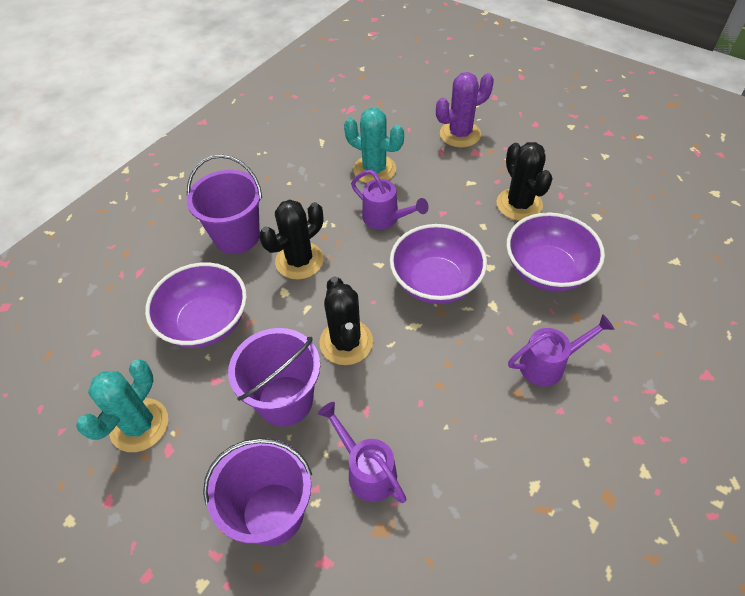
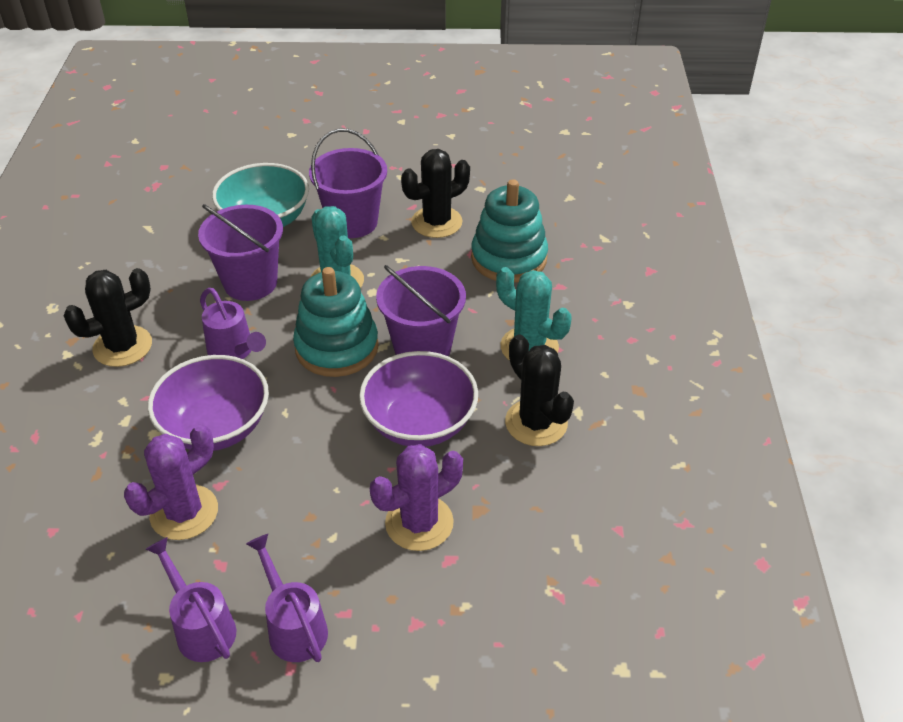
purple bowl: 3 -> 2
purple cactus: 1 -> 2
turquoise bowl: 0 -> 1
turquoise stacking toy: 0 -> 2

